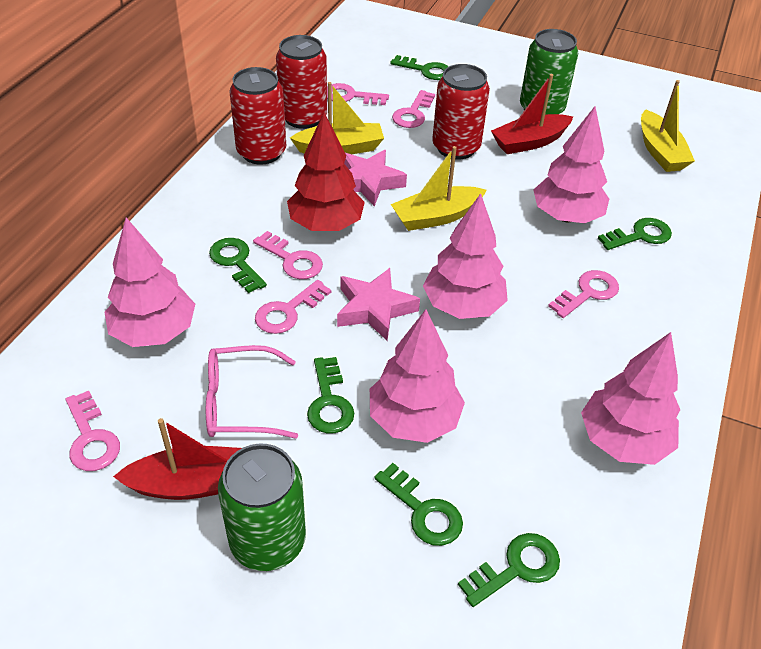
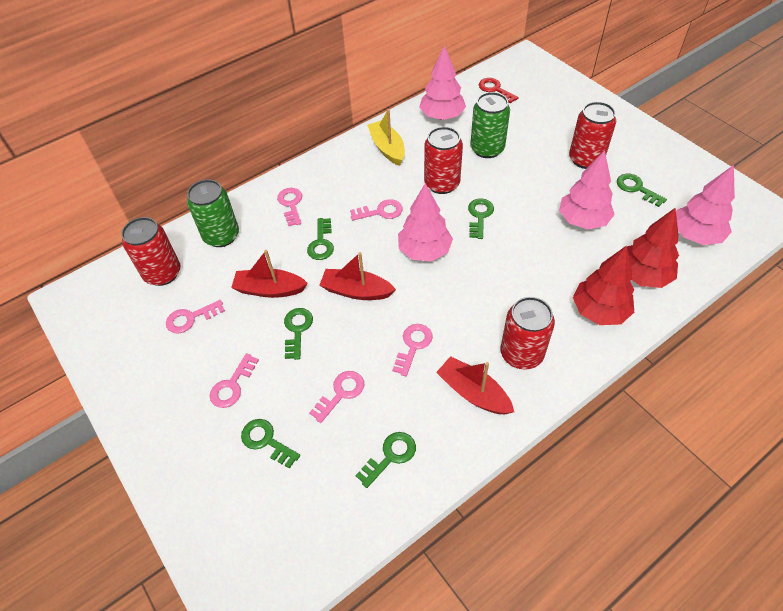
pink glasses: 1 -> 0
pink star: 2 -> 0
pink tree: 5 -> 4
red boat: 2 -> 3
red can: 3 -> 4
red key: 0 -> 1
red tree: 1 -> 2
yellow boat: 3 -> 1

